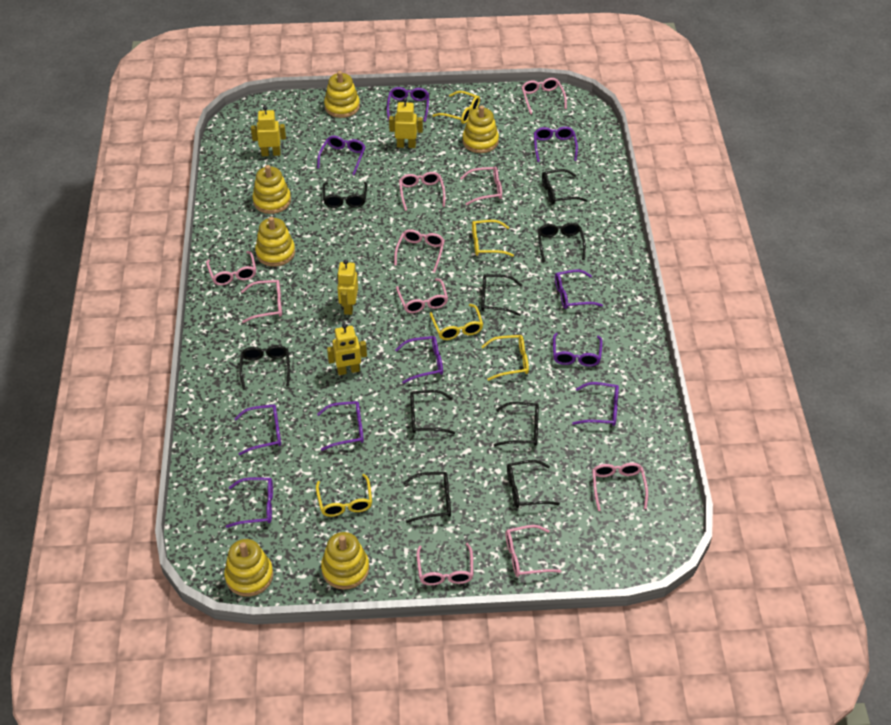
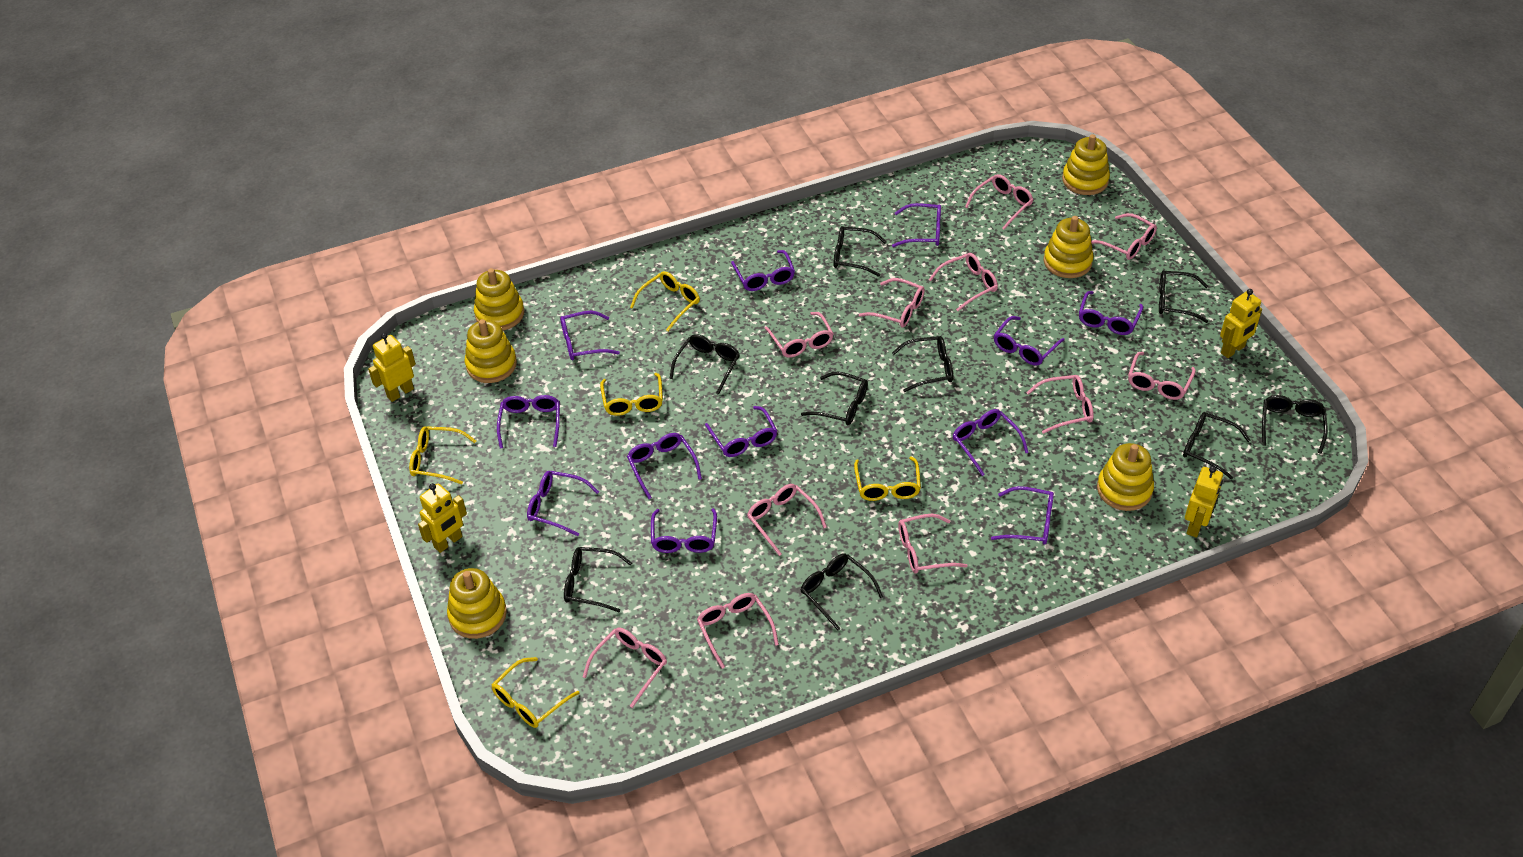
pink glasses: 10 -> 11
purple glasses: 10 -> 12

